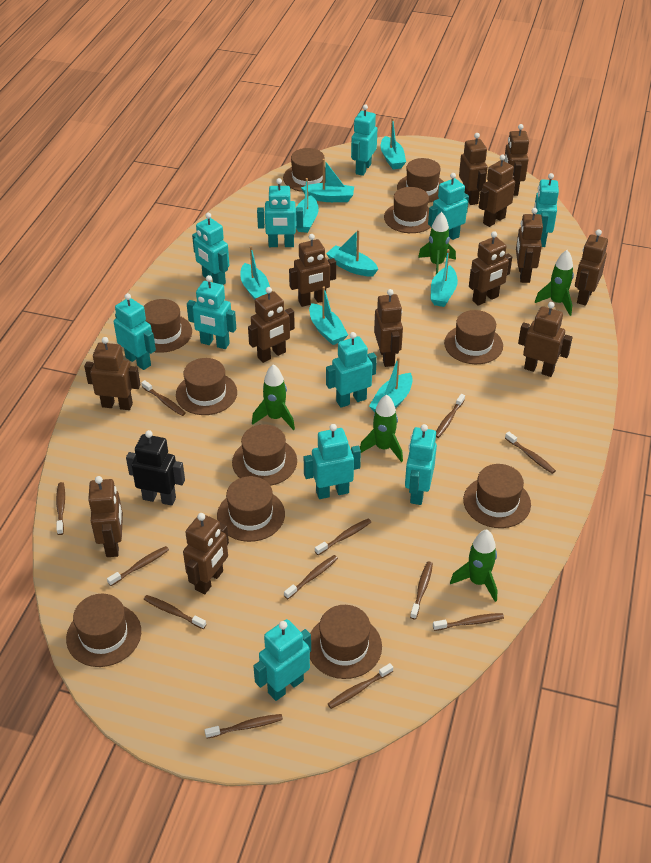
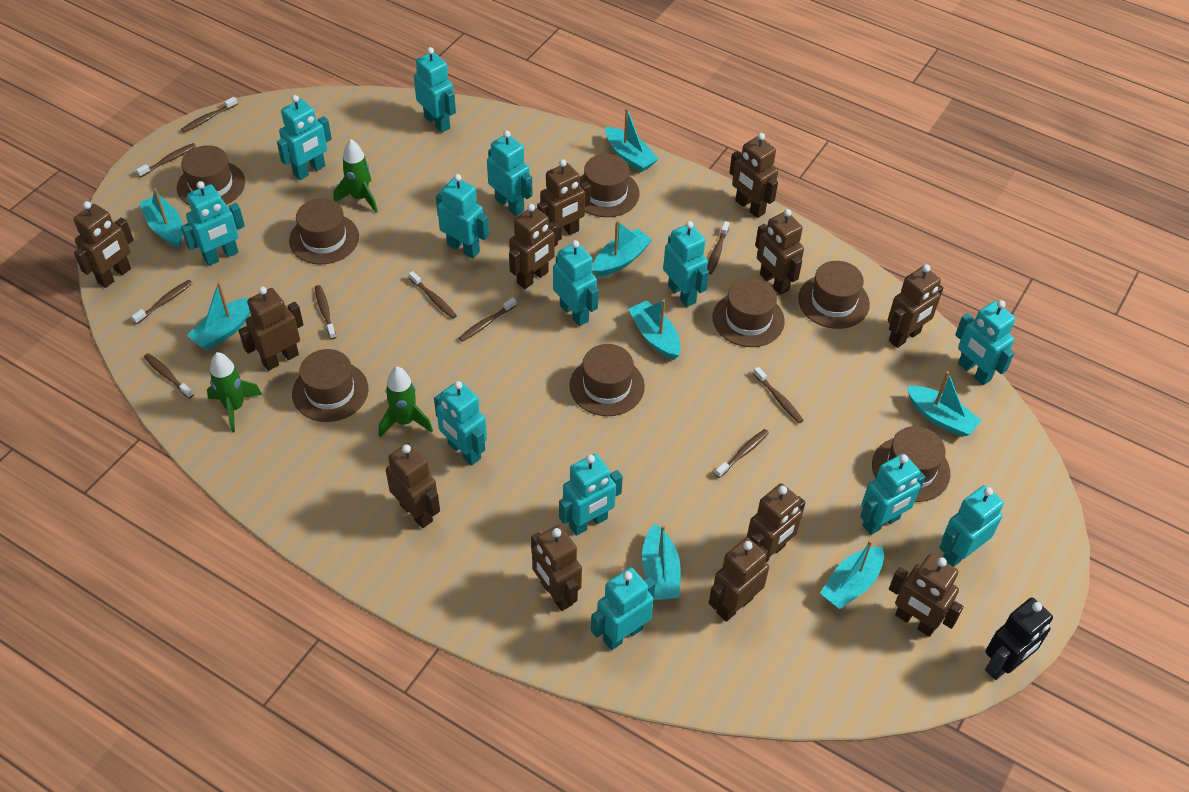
brown hat: 11 -> 8
brown robot: 13 -> 12
brown toothbrush: 12 -> 10
green rocket: 5 -> 3
turquoise robot: 11 -> 13

